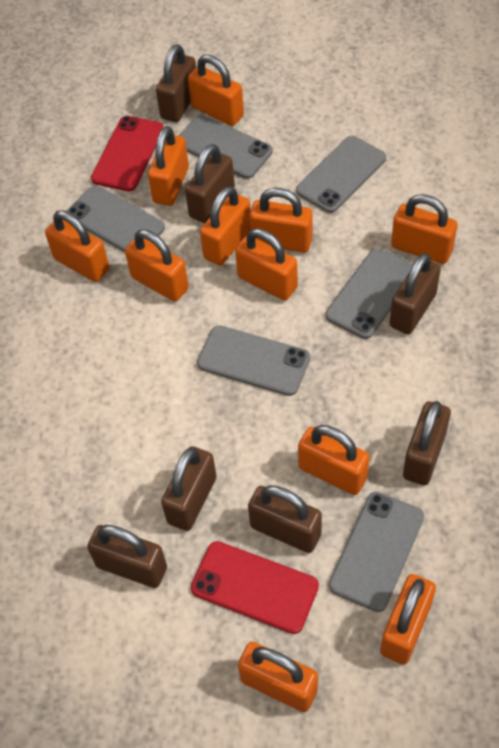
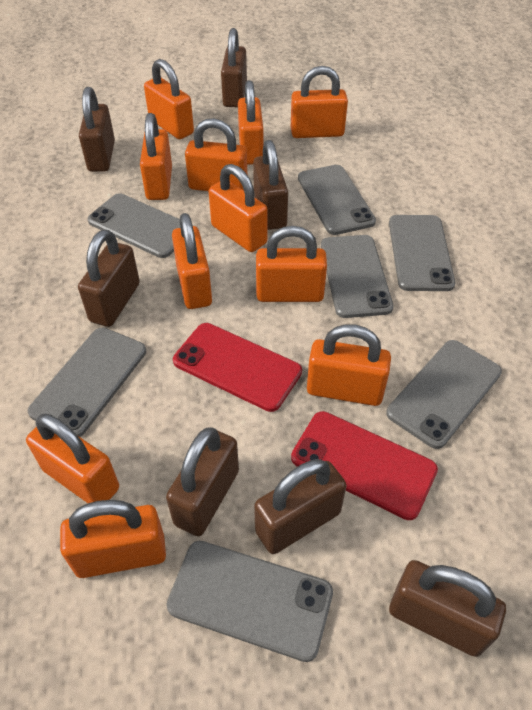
grey phone: 6 -> 7

